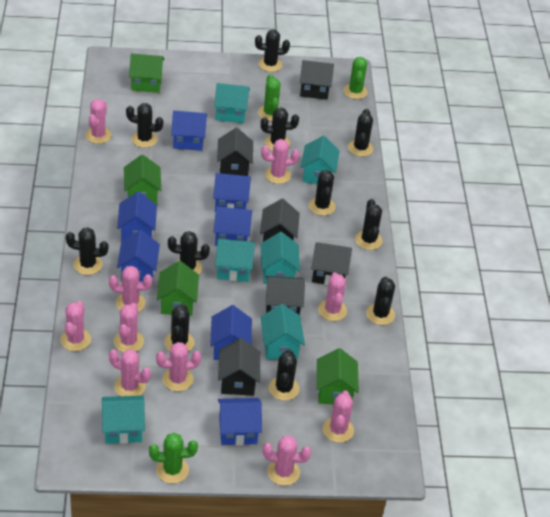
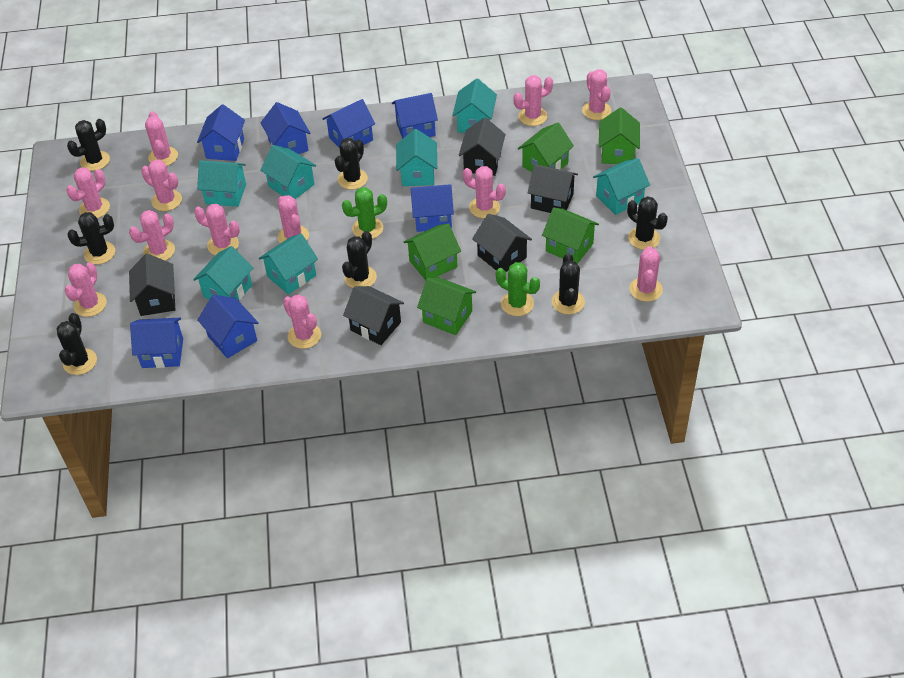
black cactus: 11 -> 7
black house: 6 -> 5
green cactus: 3 -> 2
green house: 4 -> 5
pink cactus: 10 -> 12
turquoise house: 6 -> 7

